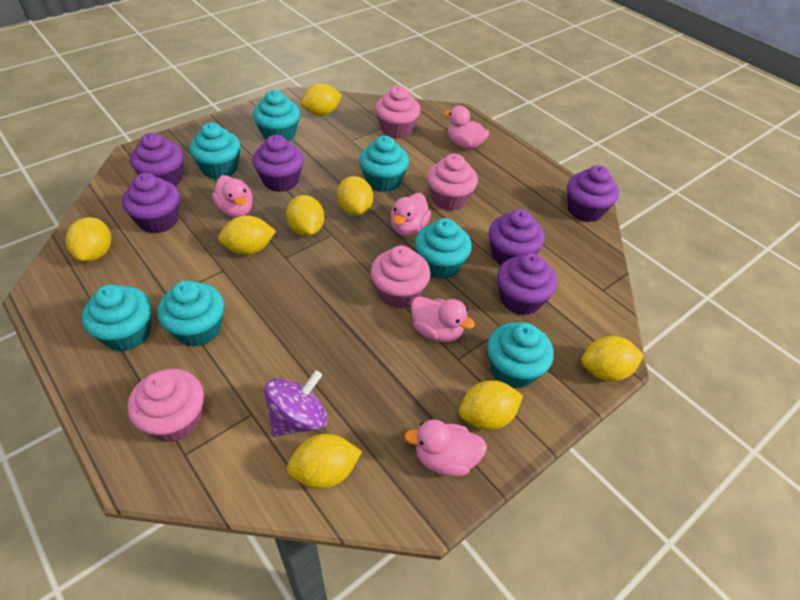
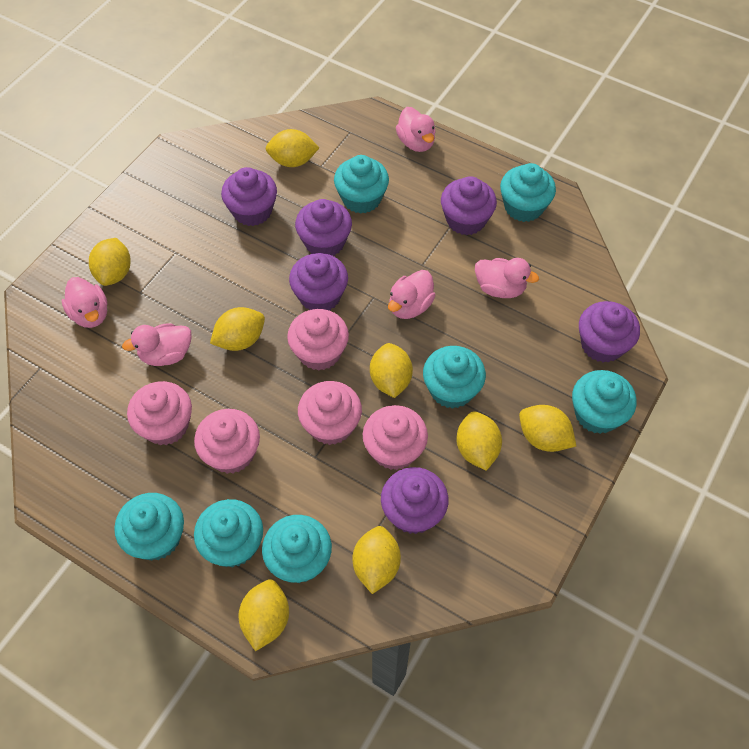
pink cupcake: 4 -> 5
purple spinning top: 1 -> 0

